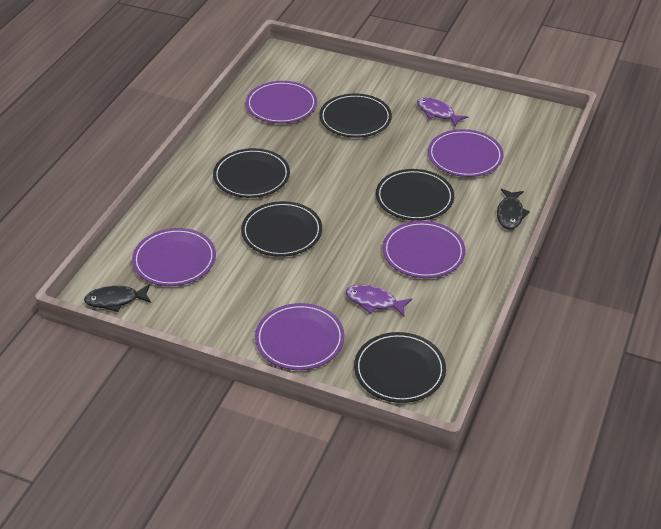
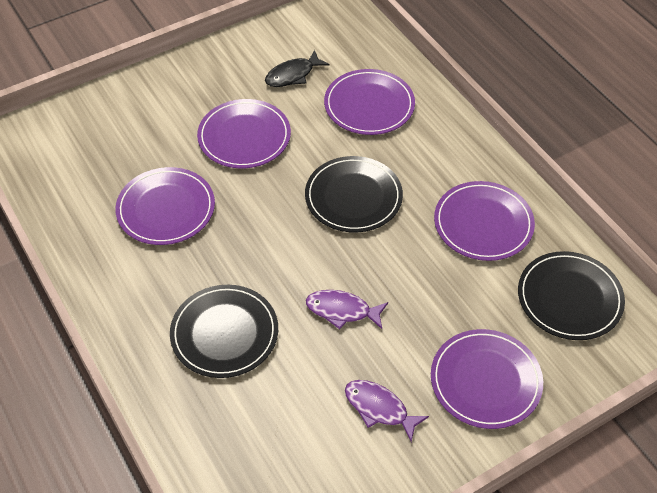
black fish: 2 -> 1
black plate: 5 -> 3

